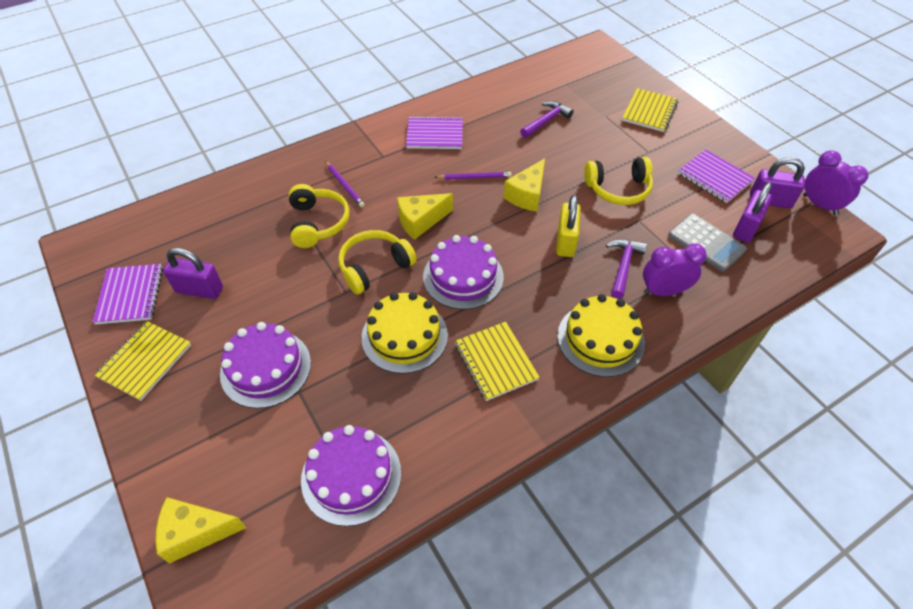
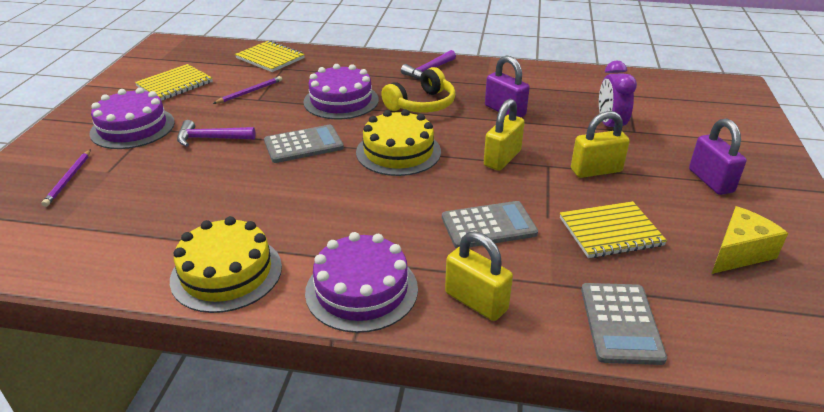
grey calculator: 1 -> 3
purple clock: 2 -> 1
purple notebook: 3 -> 0
purple padlock: 3 -> 2
yellow cheese: 3 -> 1
yellow headphones: 3 -> 1
yellow padlock: 1 -> 3

